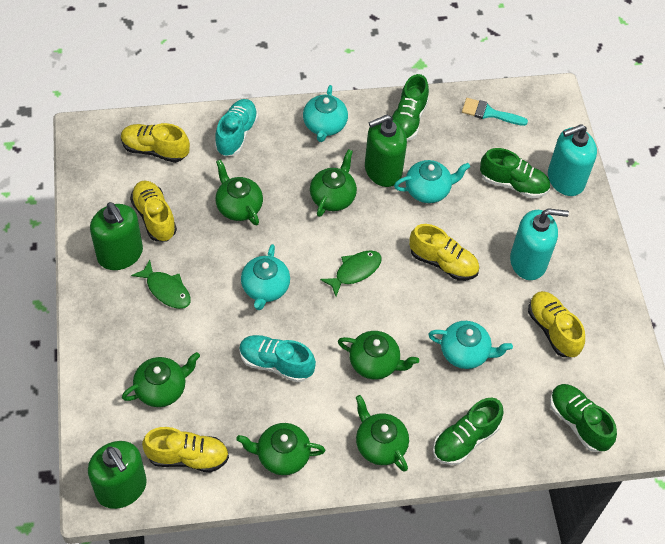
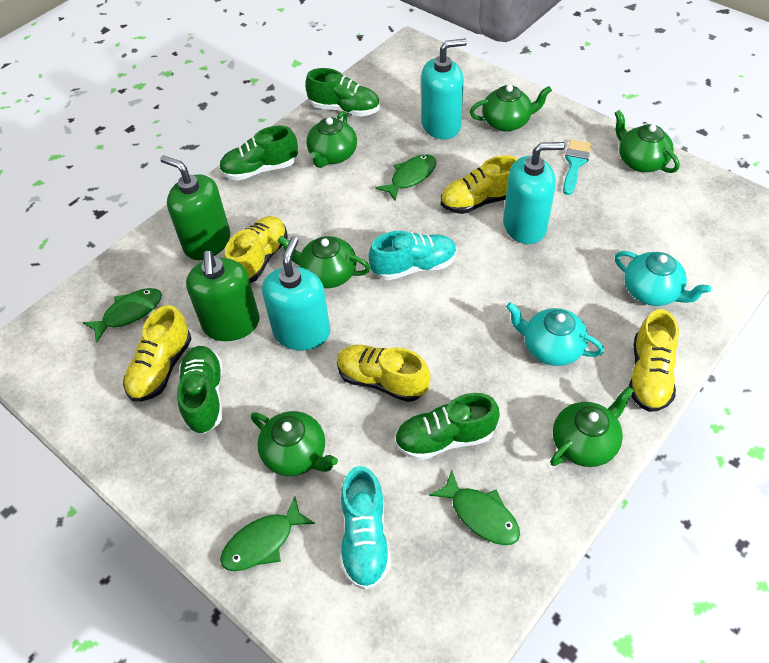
green fish: 2 -> 4
green soap dispenser: 3 -> 2
turquoise soap dispenser: 2 -> 3
turquoise teapot: 4 -> 2

